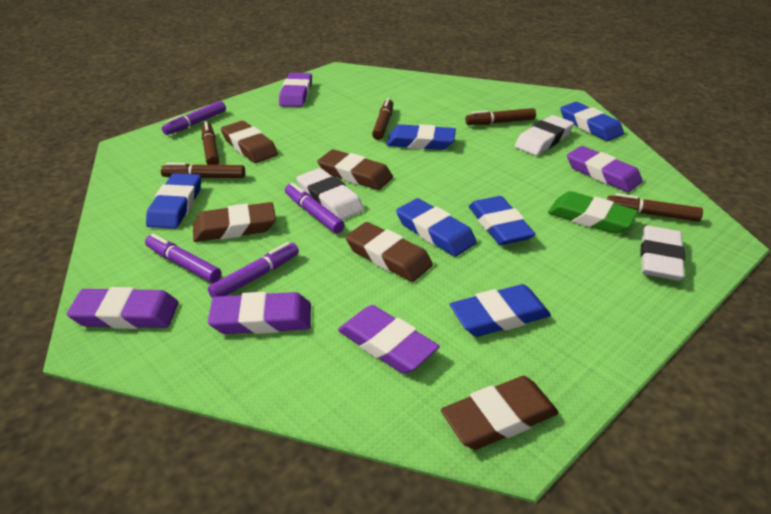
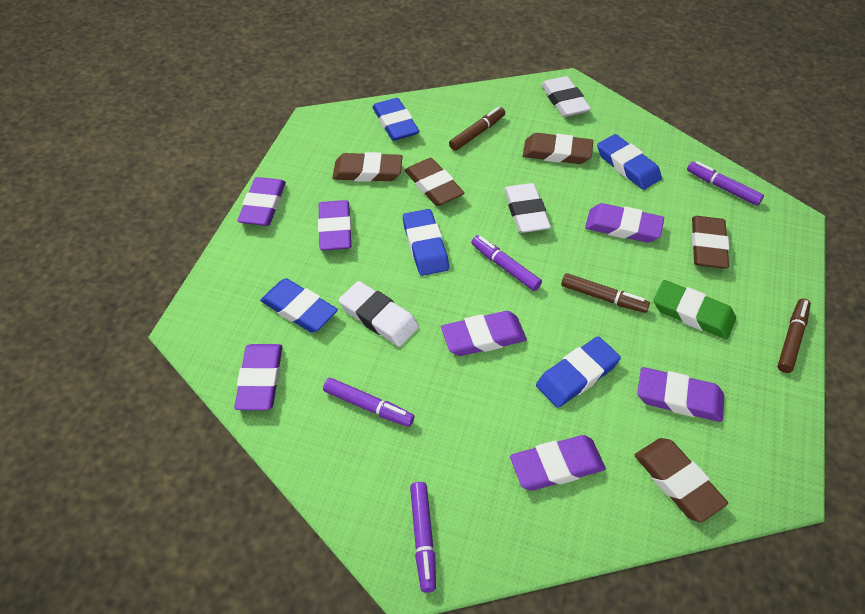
blue eraser: 6 -> 5
brown marker: 5 -> 3
purple eraser: 5 -> 7

